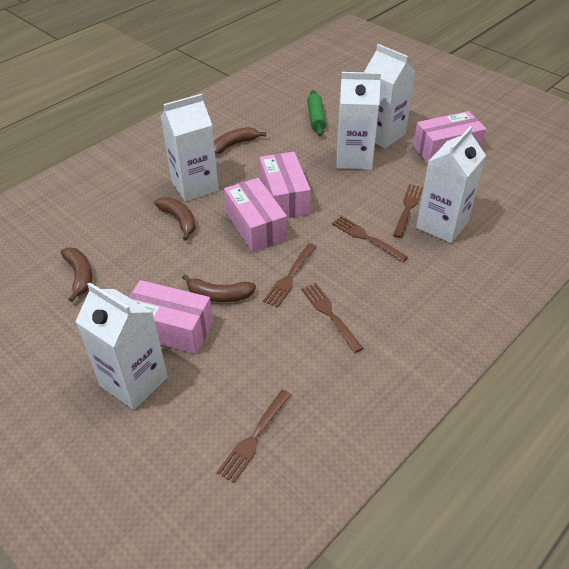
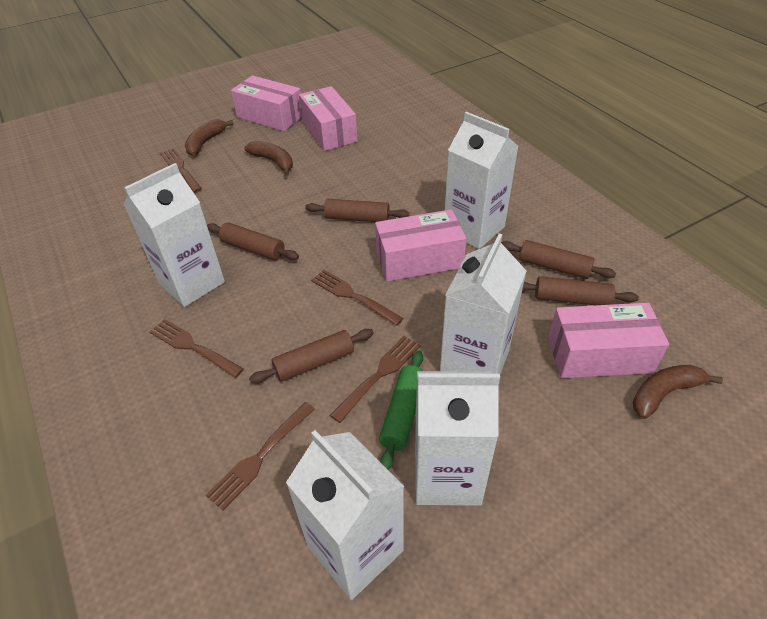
brown banana: 4 -> 3
brown rolling pin: 0 -> 5

